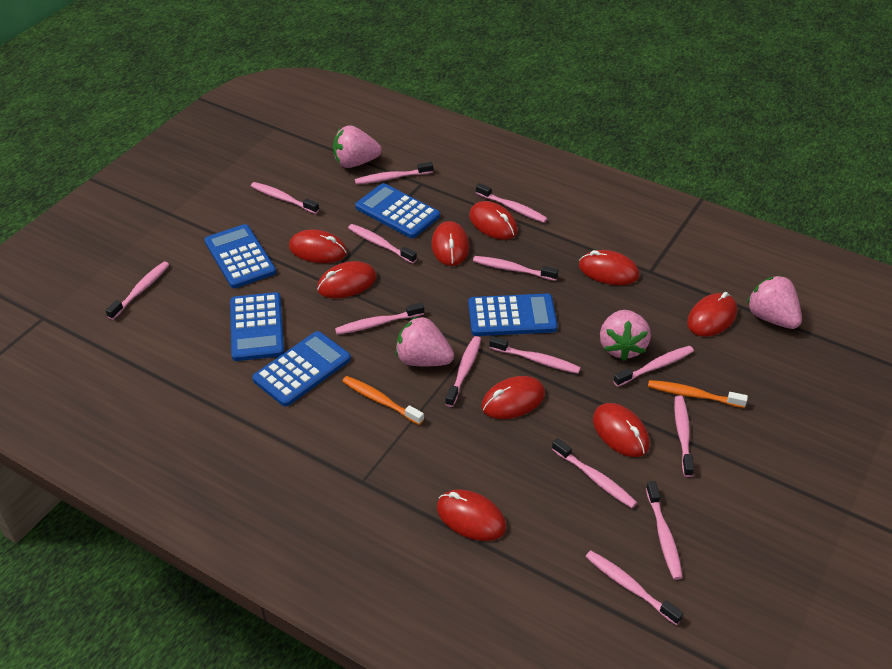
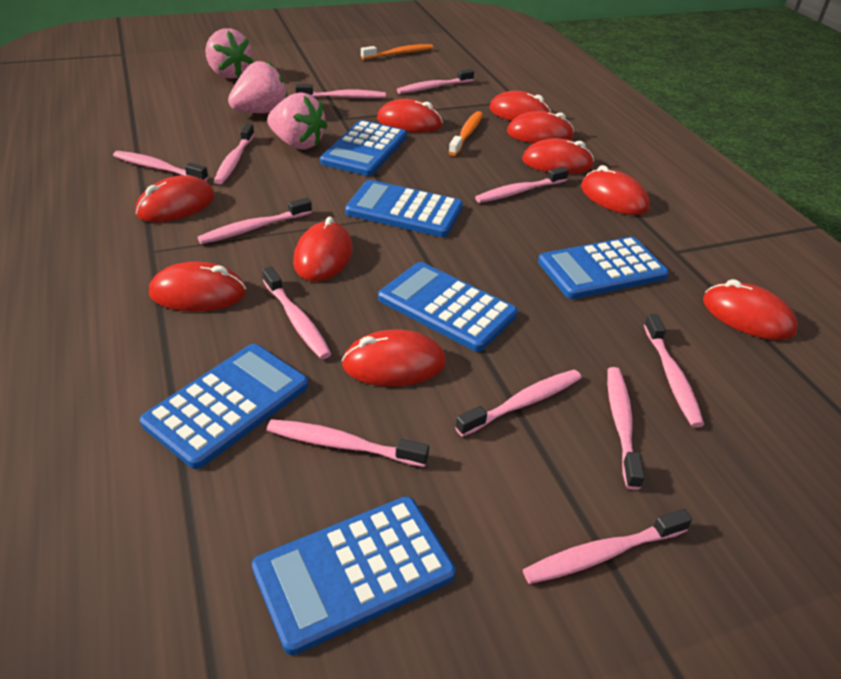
blue calculator: 5 -> 6
pink strawberry: 4 -> 3
pink toothbrush: 14 -> 12
red mouse: 9 -> 10

